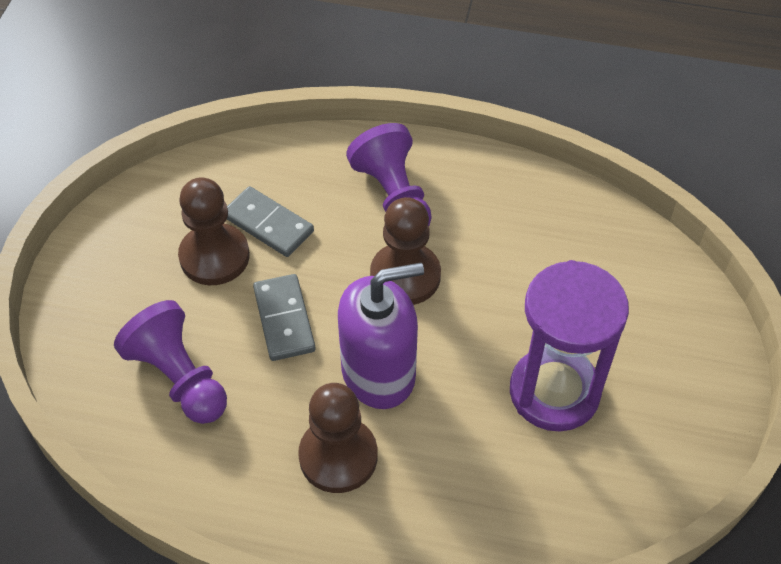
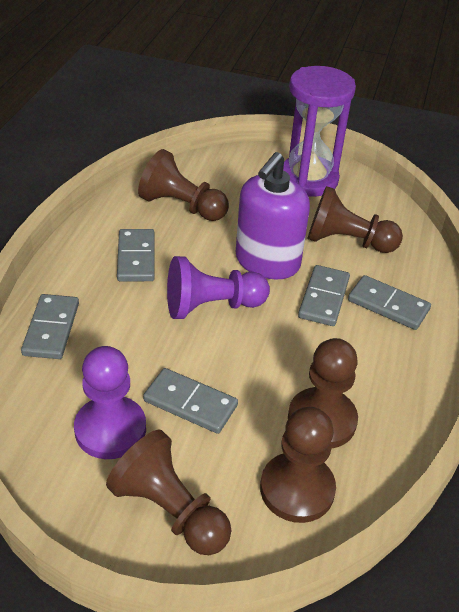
brown pawn: 3 -> 5
grey domino: 2 -> 5

